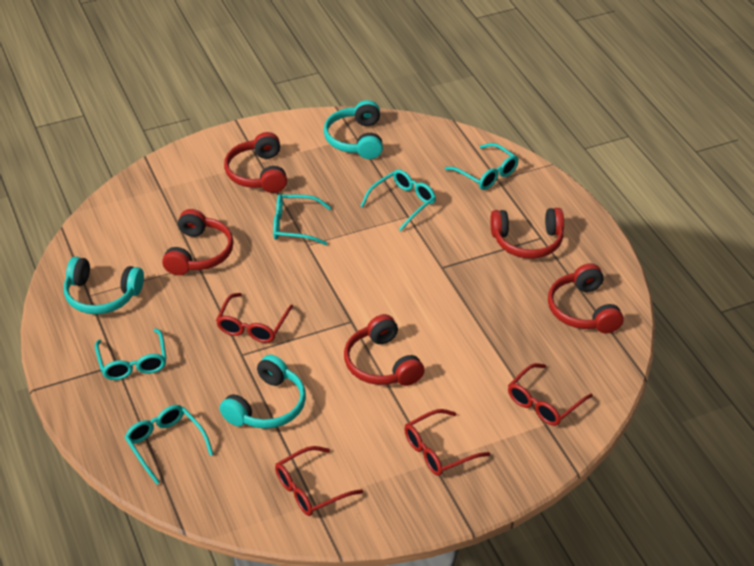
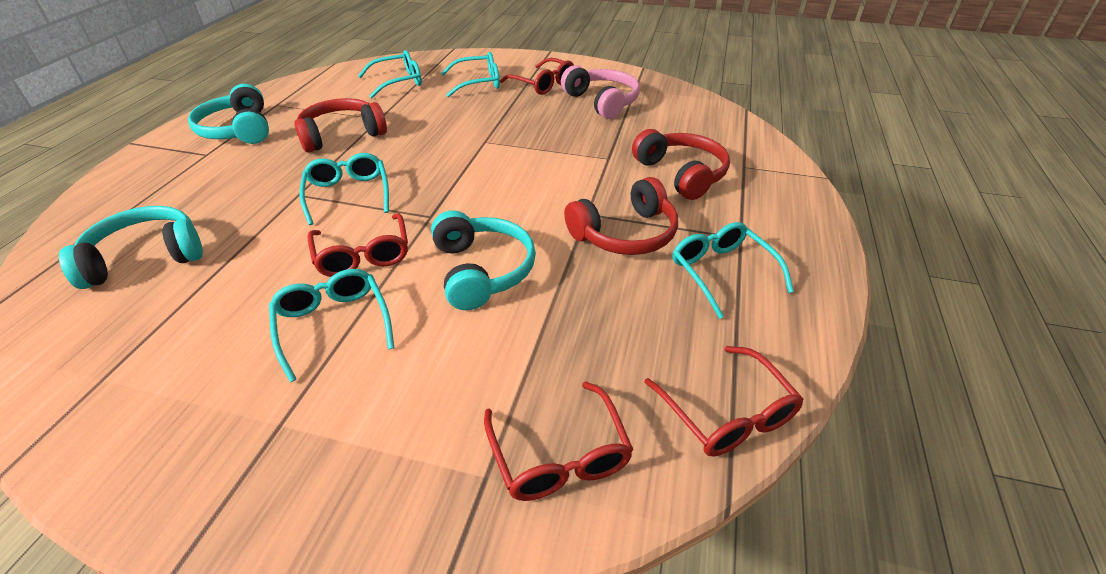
pink headphones: 0 -> 1
red headphones: 5 -> 3

